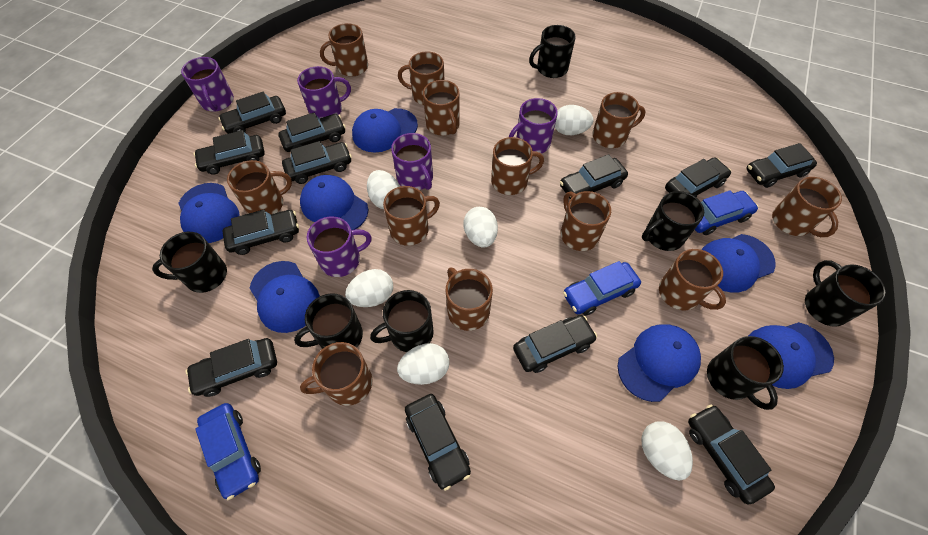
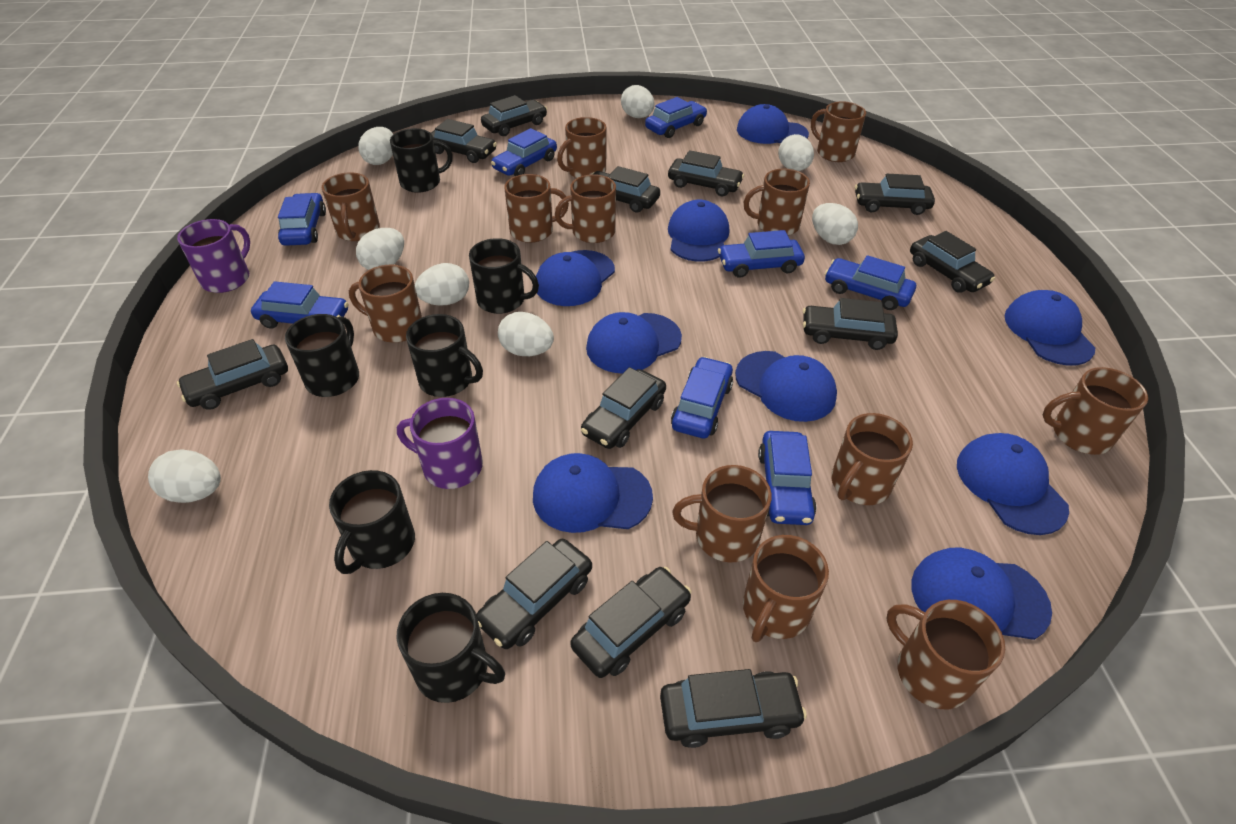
black mug: 7 -> 6
blue cap: 7 -> 9
blue car: 3 -> 8
purple mug: 5 -> 2
white egg: 6 -> 8

